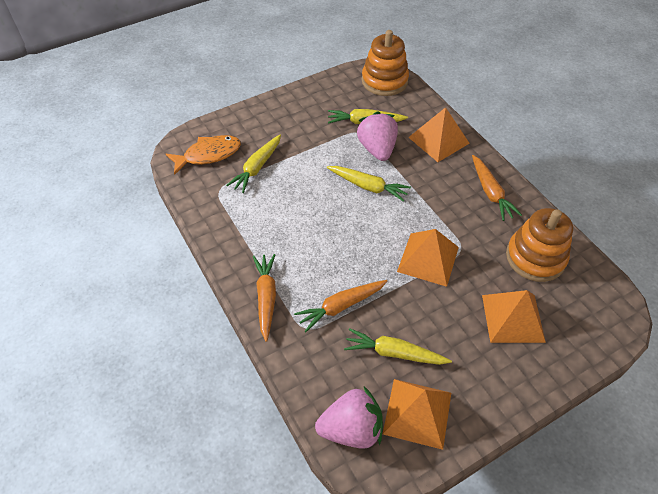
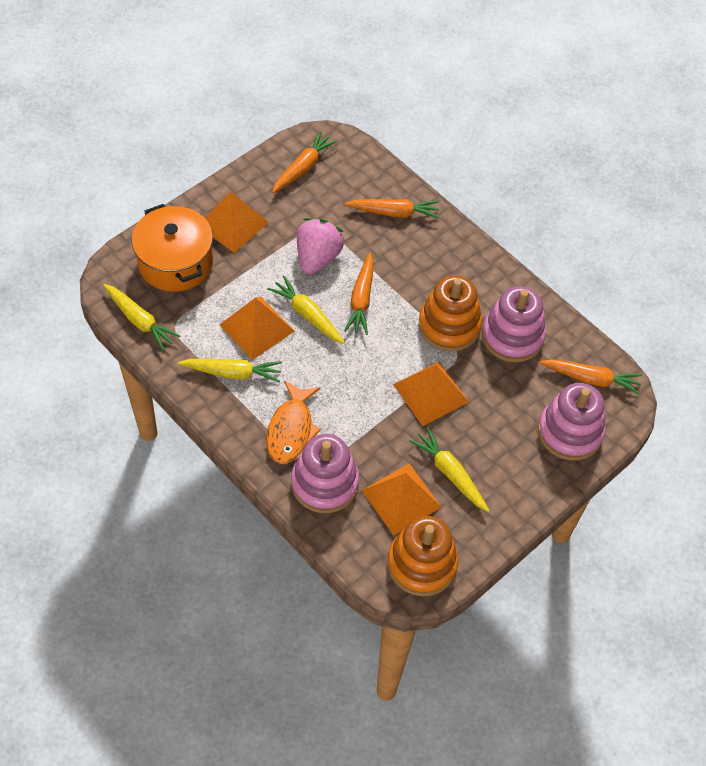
orange carrot: 3 -> 4
orange pot: 0 -> 1
pink stacking toy: 0 -> 3
pink strawberry: 2 -> 1

